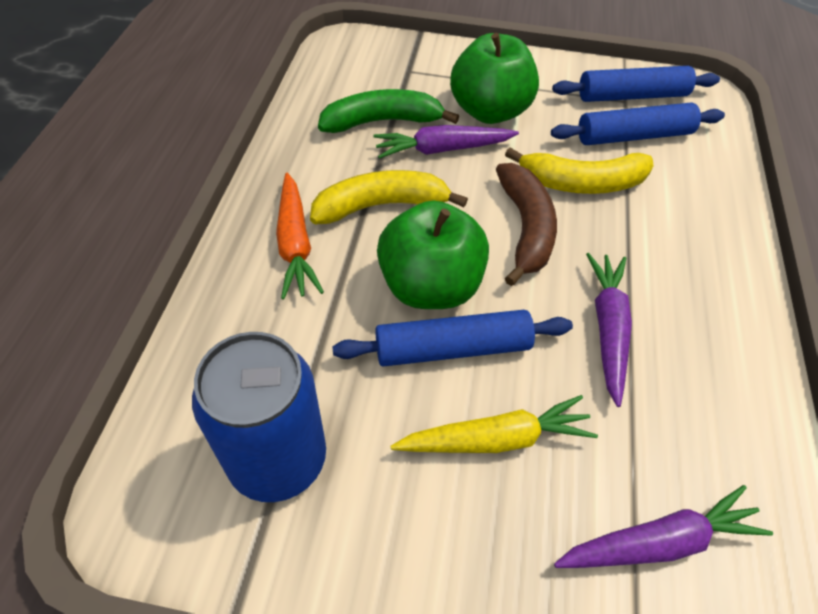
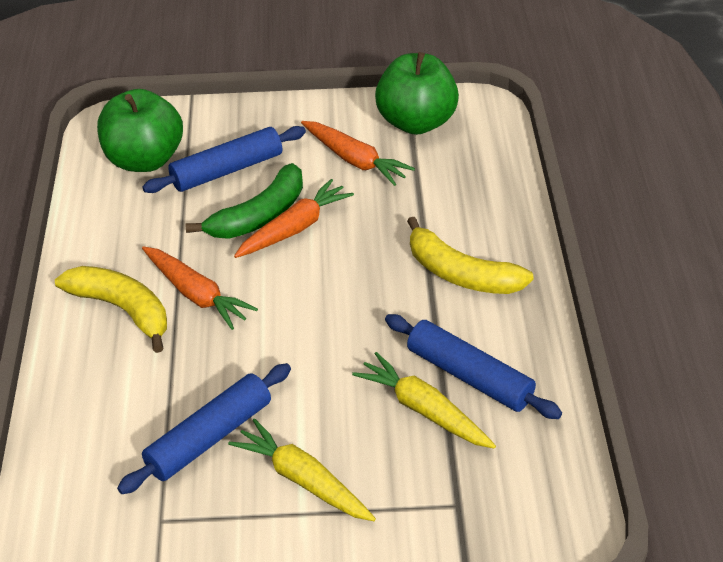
blue can: 1 -> 0
brown banana: 1 -> 0
orange carrot: 1 -> 3
purple carrot: 3 -> 0
yellow carrot: 1 -> 2

